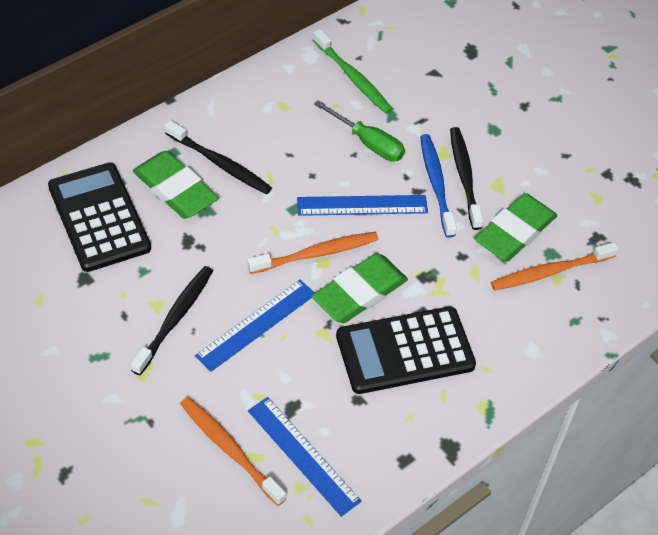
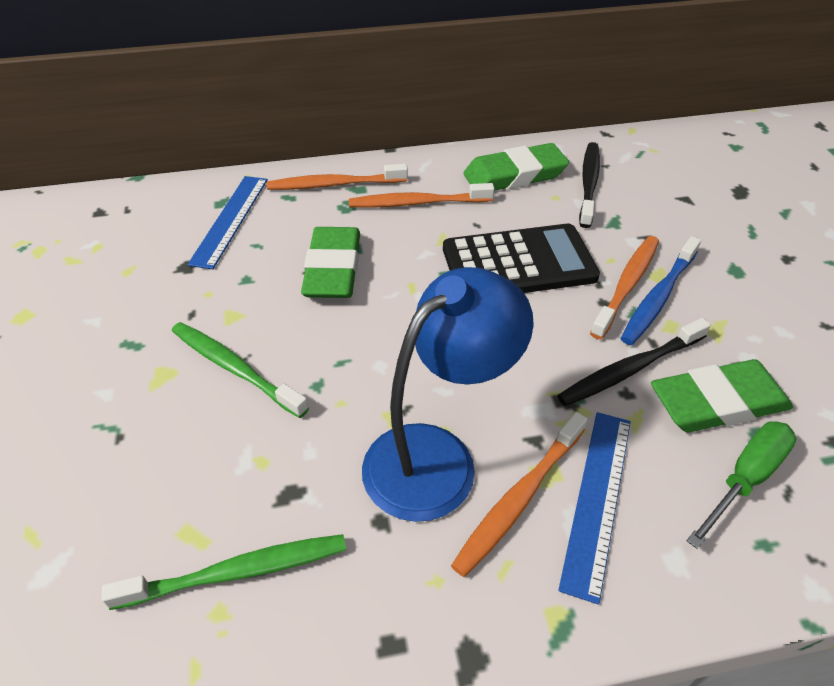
black calculator: 2 -> 1
black toothbrush: 3 -> 2
blue lamp: 0 -> 1
blue ruler: 3 -> 2
green toothbrush: 1 -> 2
orange toothbrush: 3 -> 4

